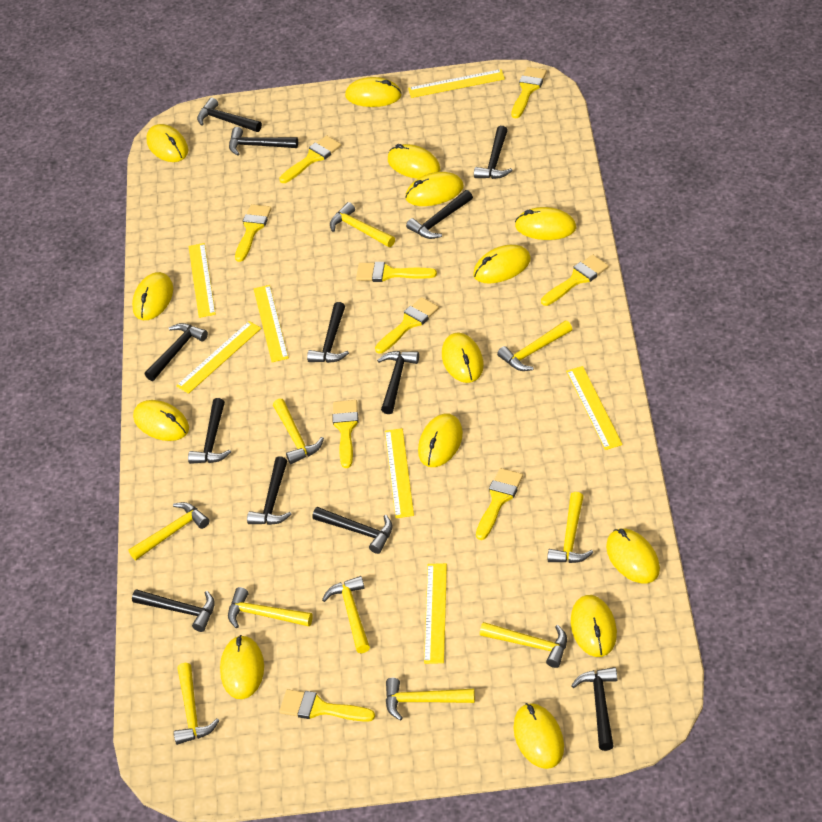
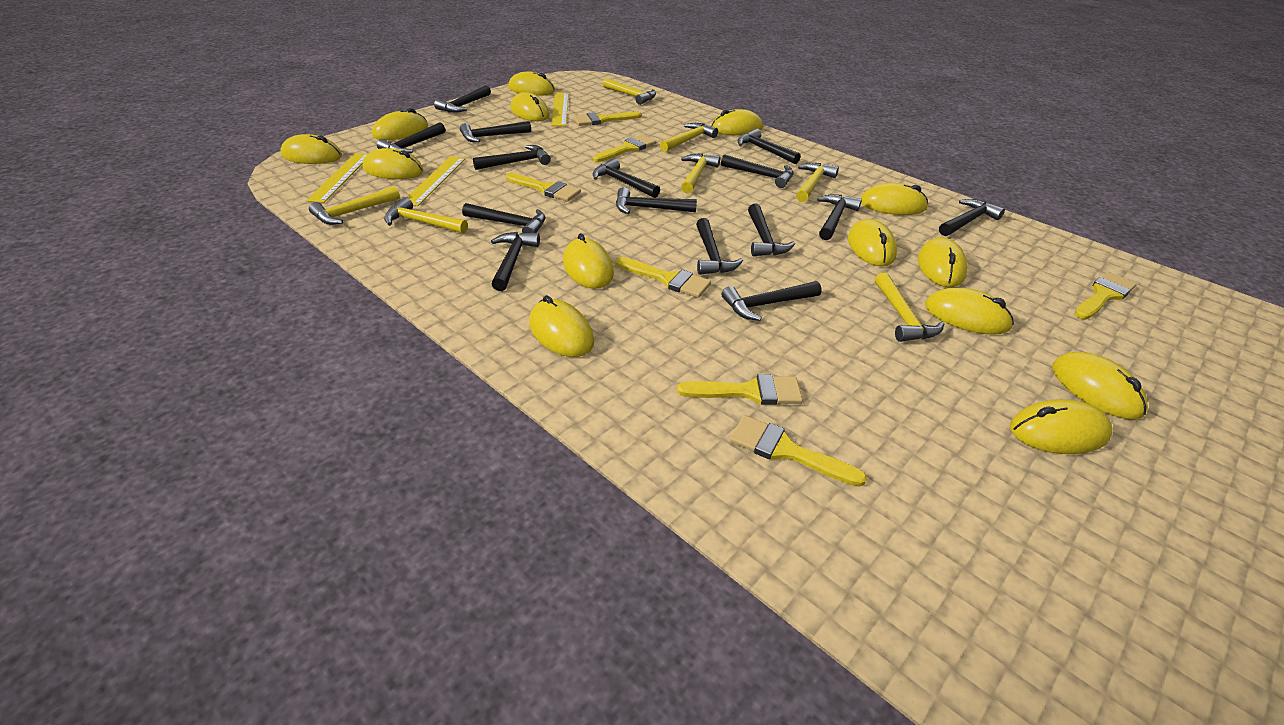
black hammer: 12 -> 15
yellow brush: 9 -> 7
yellow hammer: 10 -> 7
yellow ruler: 7 -> 3

